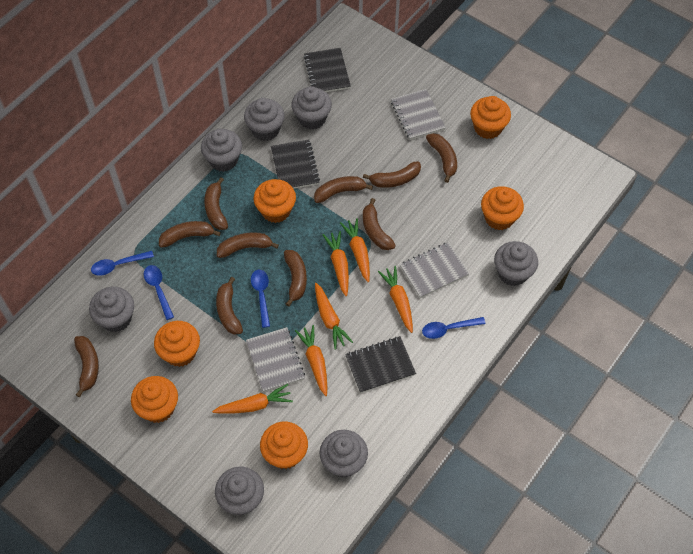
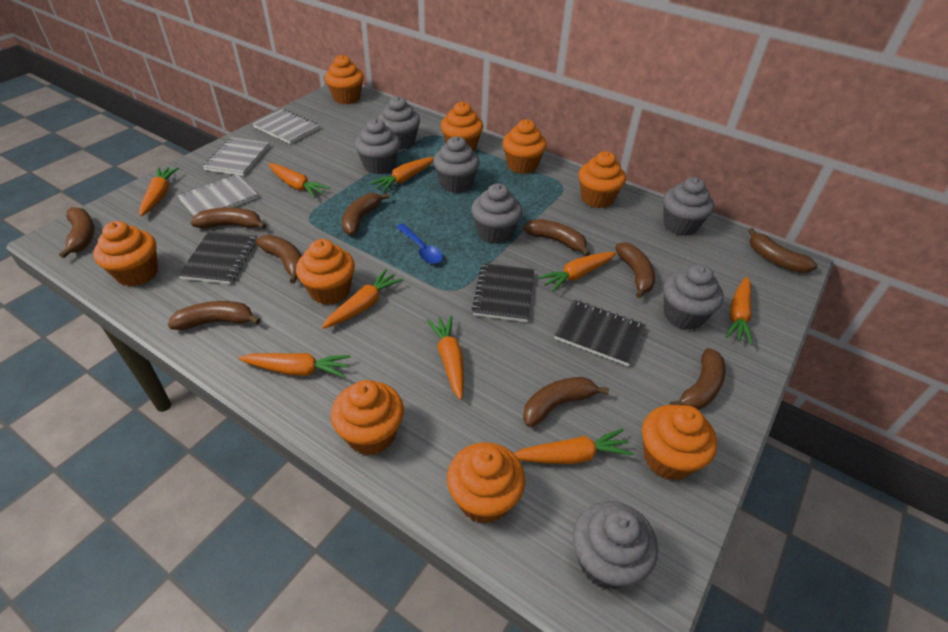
blue spoon: 4 -> 1
orange carrot: 6 -> 9
orange cupcake: 6 -> 9

